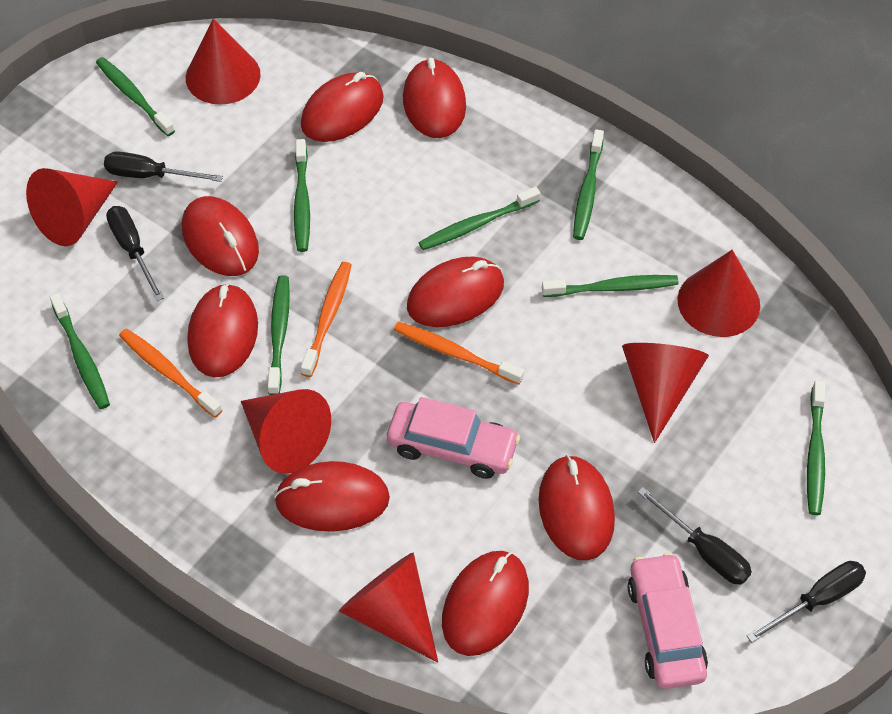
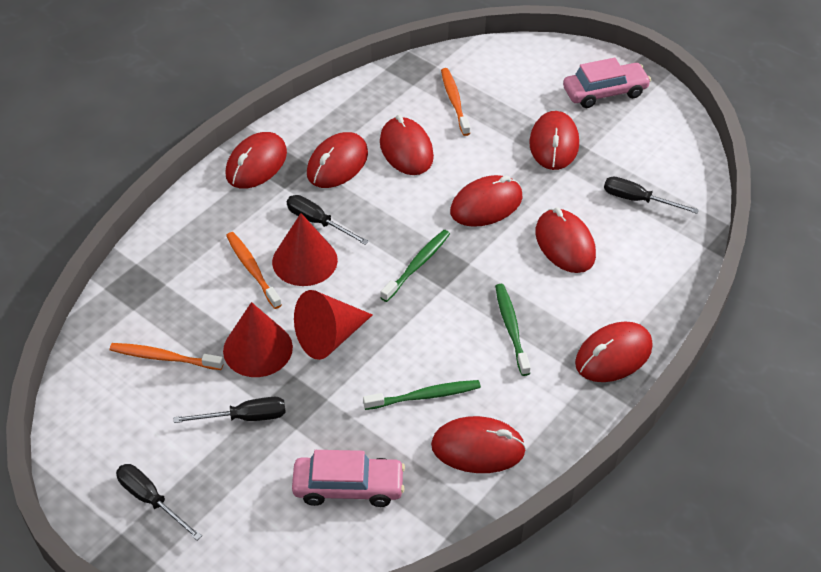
green toothbrush: 8 -> 3
red cone: 6 -> 3

